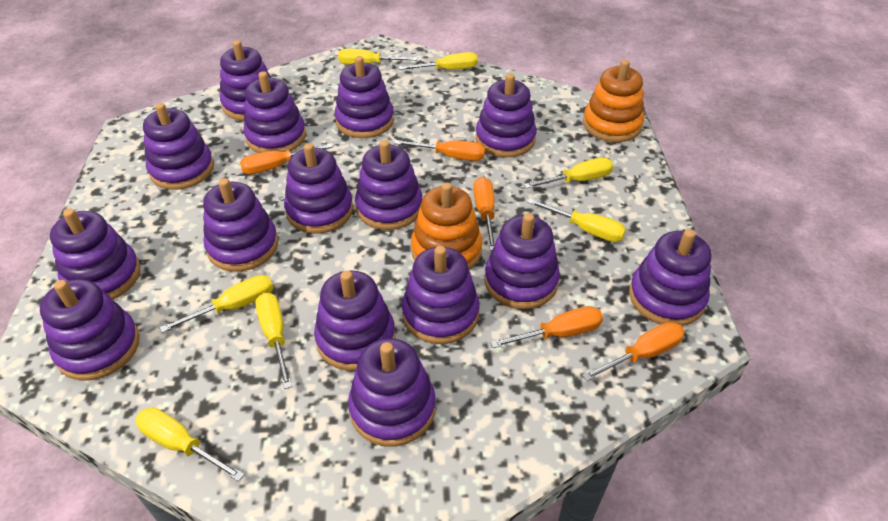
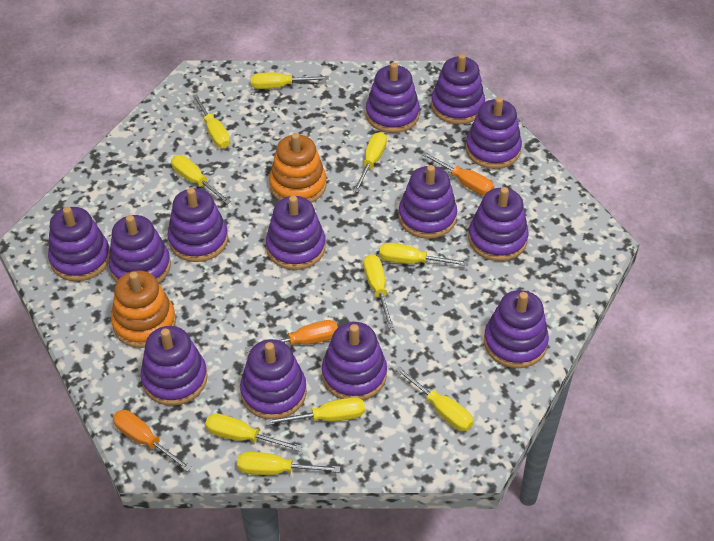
orange screwdriver: 5 -> 3
purple stacking toy: 15 -> 13
yellow screwdriver: 7 -> 10

